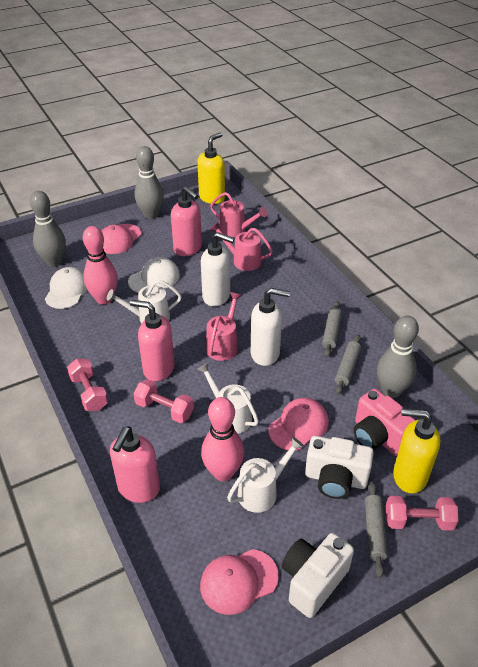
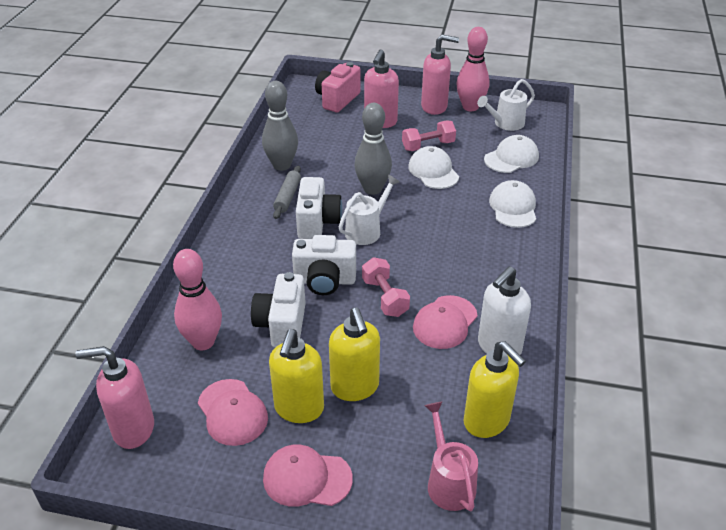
grey bowling pin: 3 -> 2
grey rolling pin: 3 -> 1
pink dumbbell: 3 -> 2
pink watering can: 3 -> 1
white camera: 2 -> 3
white cap: 2 -> 3
white soap dispenser: 2 -> 1
white watering can: 3 -> 2
yellow soap dispenser: 2 -> 3

